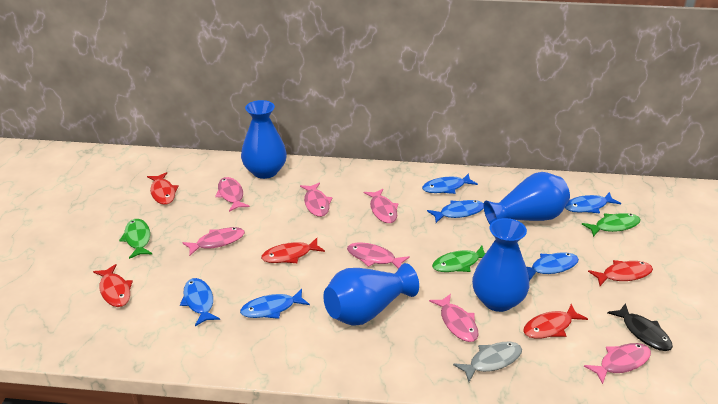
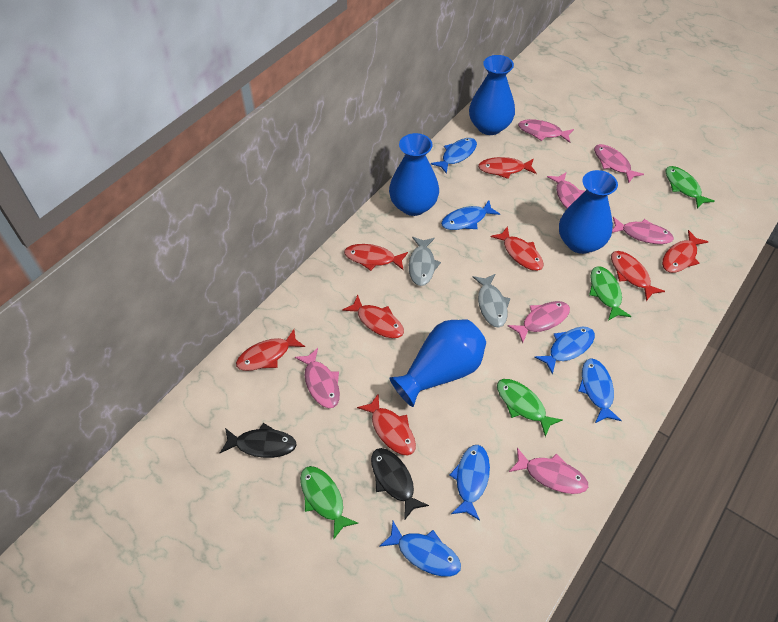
black fish: 1 -> 2
green fish: 3 -> 4
grey fish: 1 -> 2
red fish: 5 -> 8

